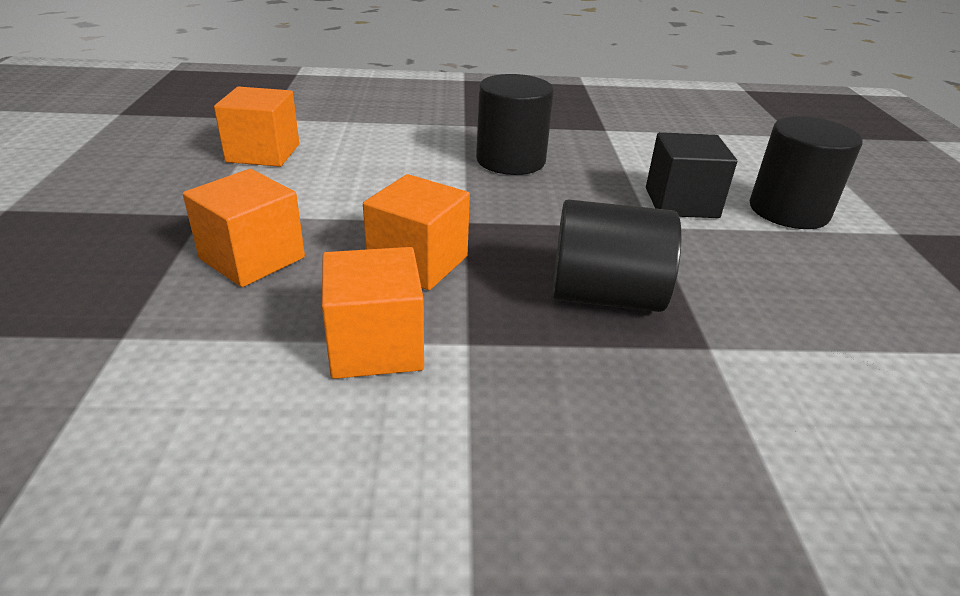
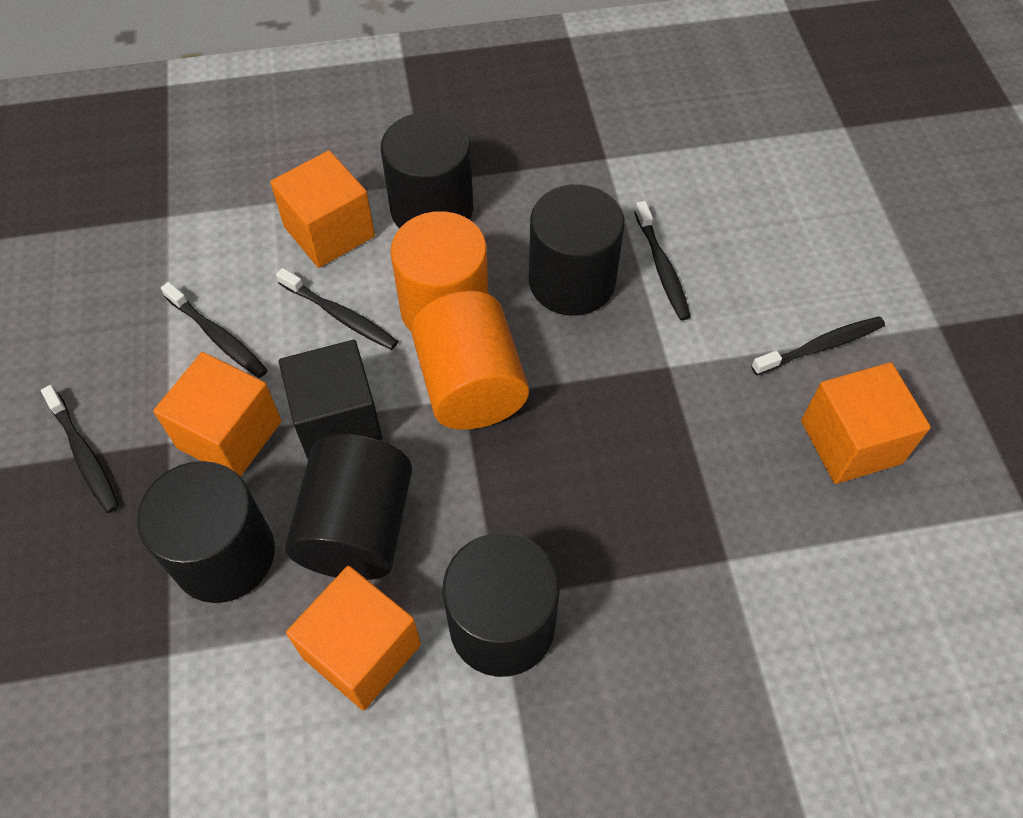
black cylinder: 3 -> 5
black toothbrush: 0 -> 5
orange cylinder: 0 -> 2

